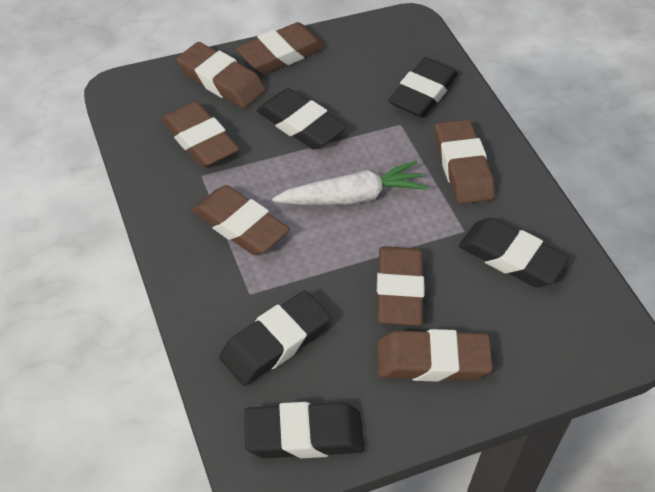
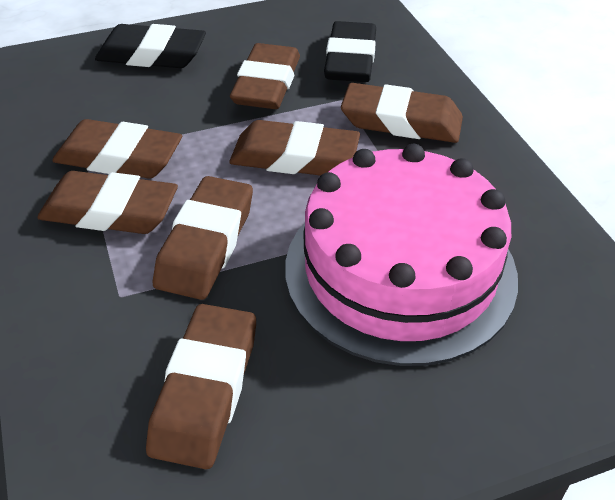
black eraser: 5 -> 2
pink cake: 0 -> 1
white carrot: 1 -> 0

